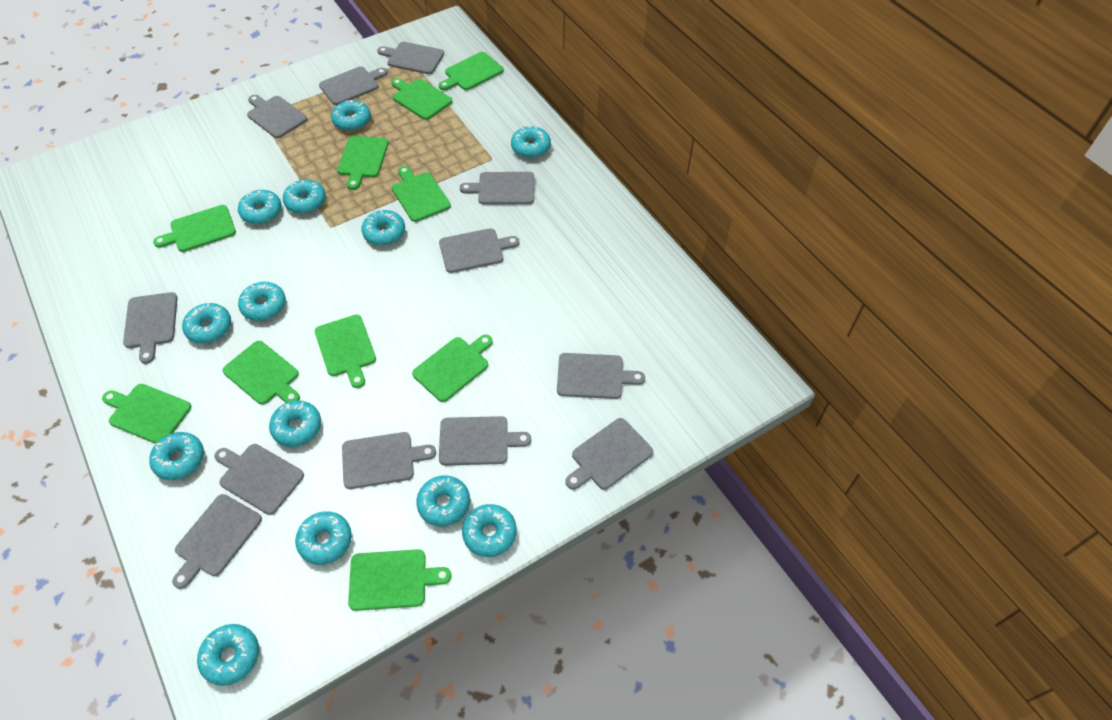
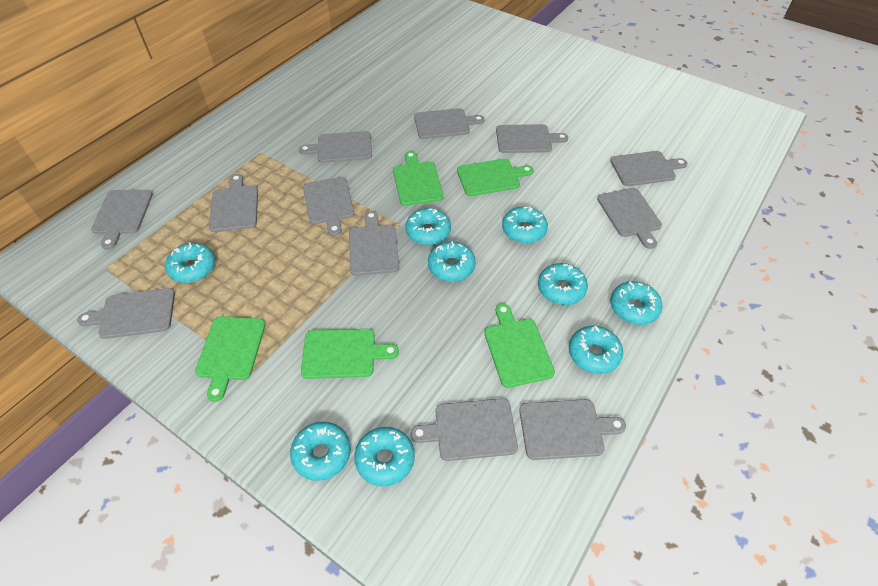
green cutting board: 10 -> 5
turquoise donut: 13 -> 9

